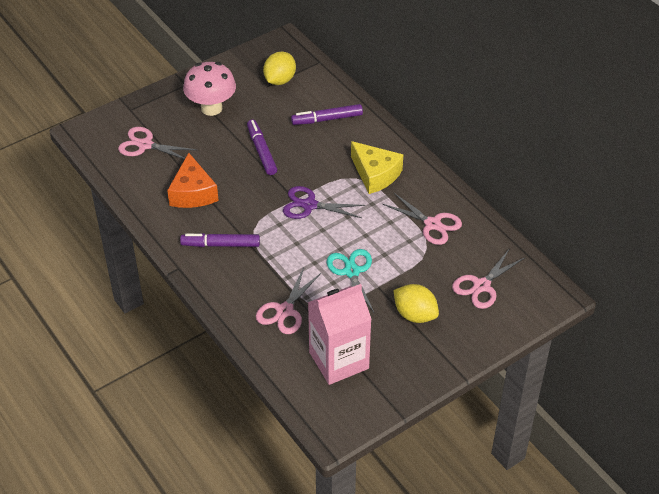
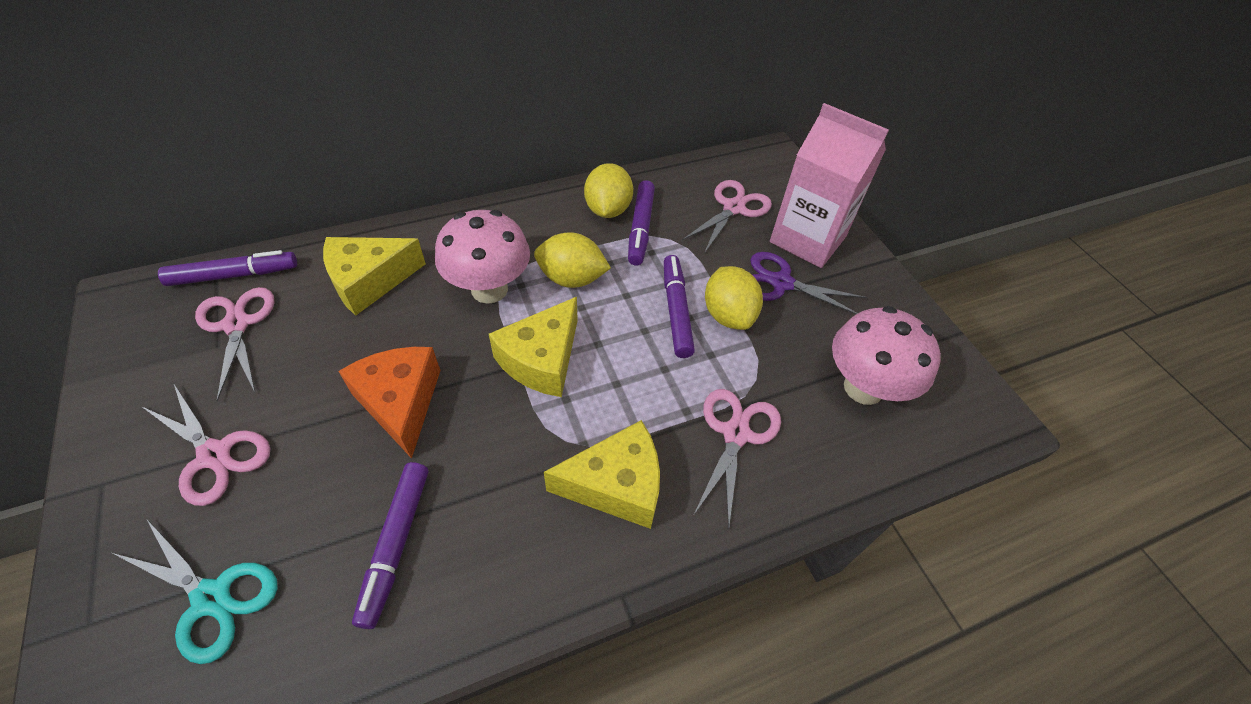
pink mushroom: 1 -> 2
purple marker: 3 -> 4
yellow cheese: 1 -> 3
yellow lemon: 2 -> 3

